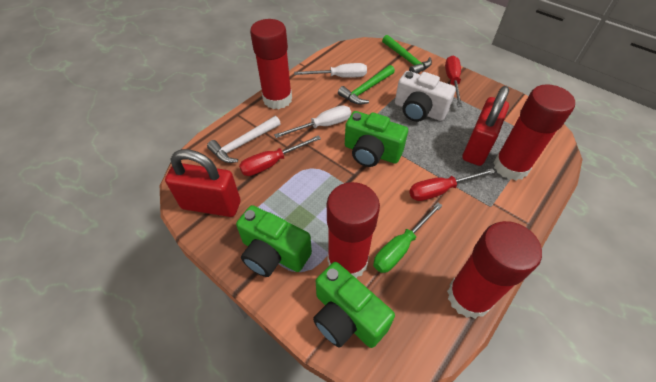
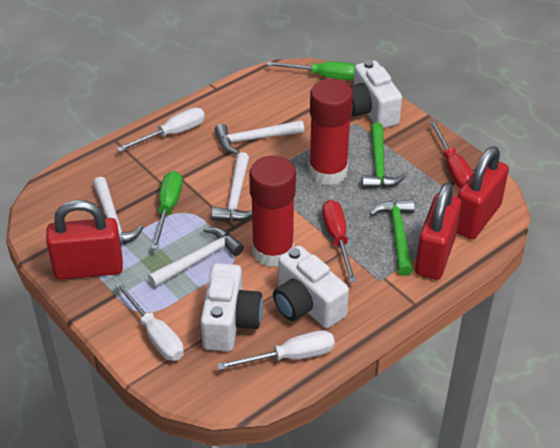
green camera: 3 -> 0
green screwdriver: 1 -> 2
red glue stick: 4 -> 2
red padlock: 2 -> 3
red screwdriver: 3 -> 2
white camera: 1 -> 3
white hammer: 1 -> 4
white screwdriver: 2 -> 3

